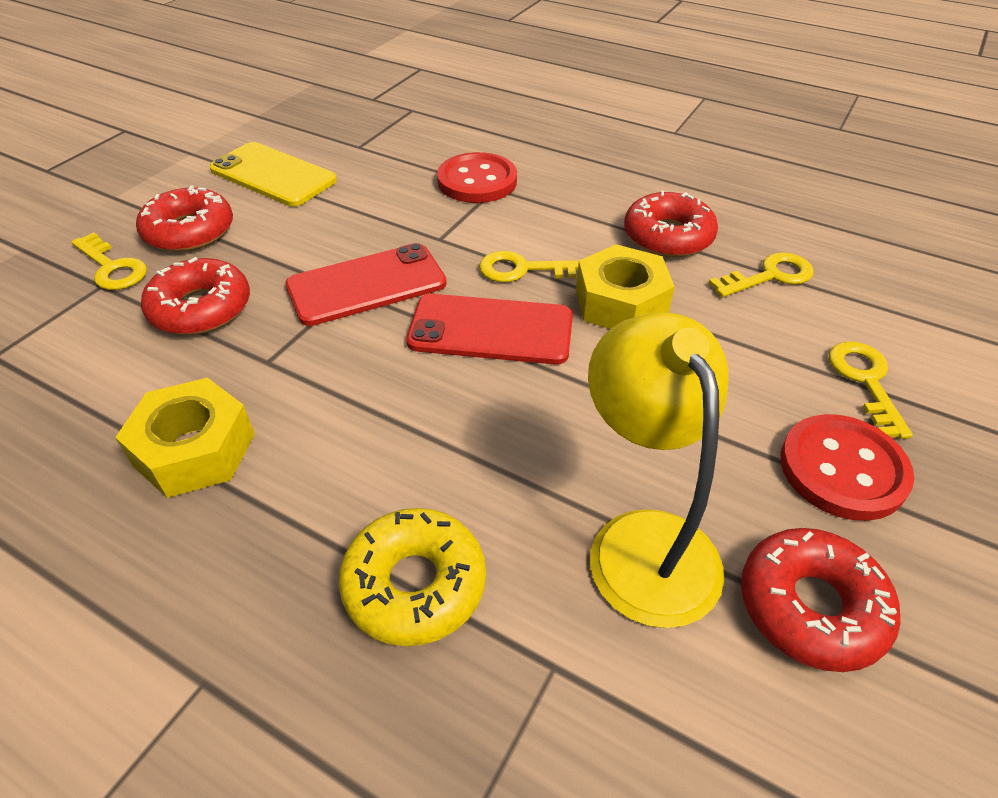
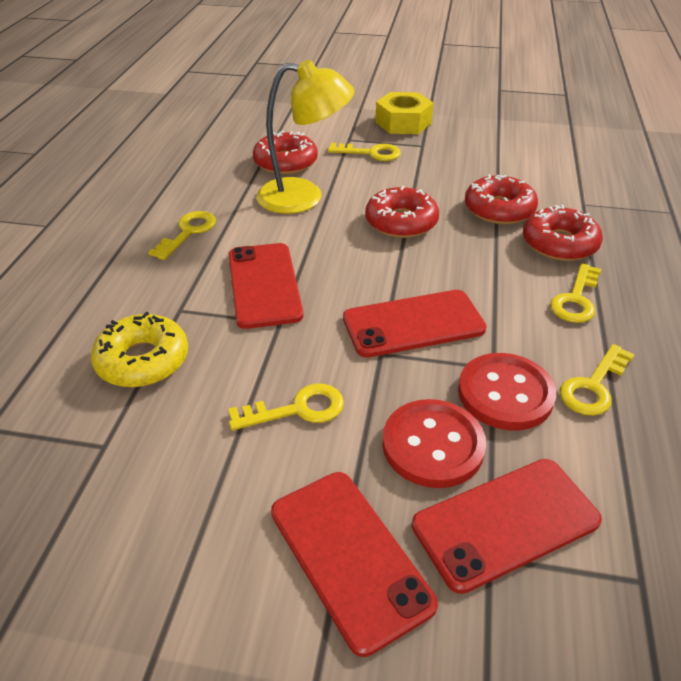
red phone: 2 -> 4
yellow key: 4 -> 5
yellow nut: 2 -> 1
yellow phone: 1 -> 0

